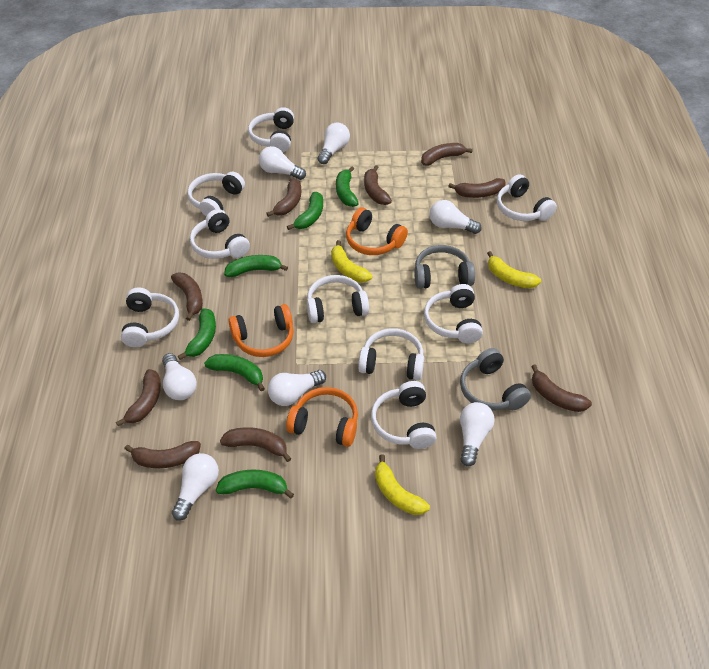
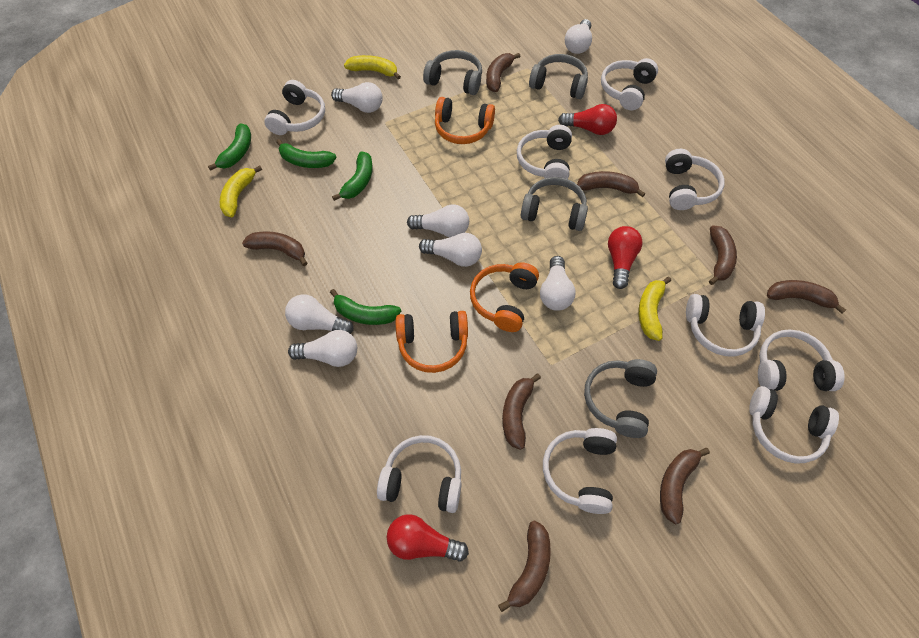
brown banana: 9 -> 8
green banana: 6 -> 4
grey headphones: 2 -> 4
red light bulb: 0 -> 3

